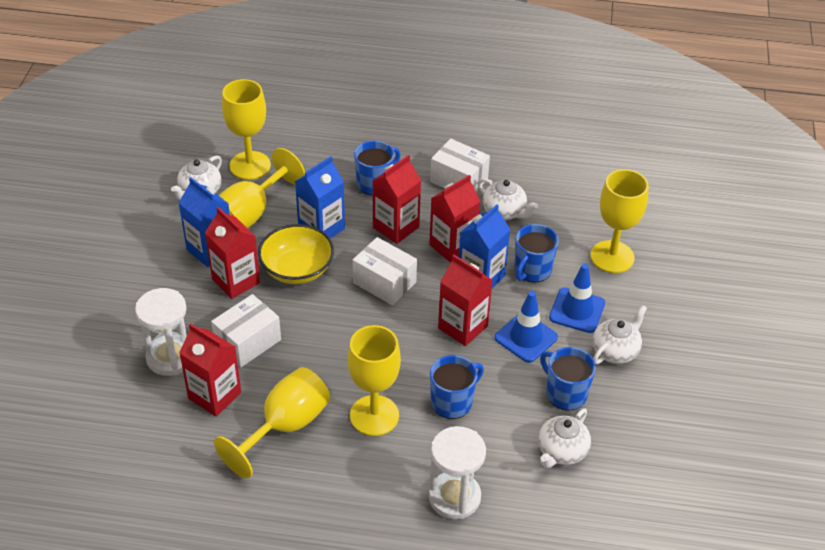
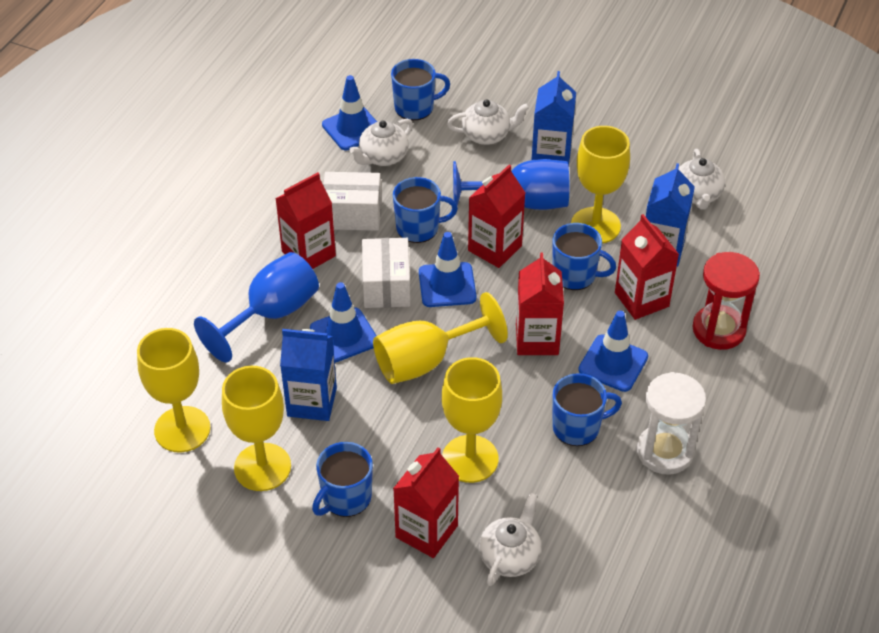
blue goblet: 0 -> 2
blue mug: 4 -> 5
blue traffic cone: 2 -> 4
red hourglass: 0 -> 1
white box: 3 -> 2
white hourglass: 2 -> 1
yellow bowl: 1 -> 0

